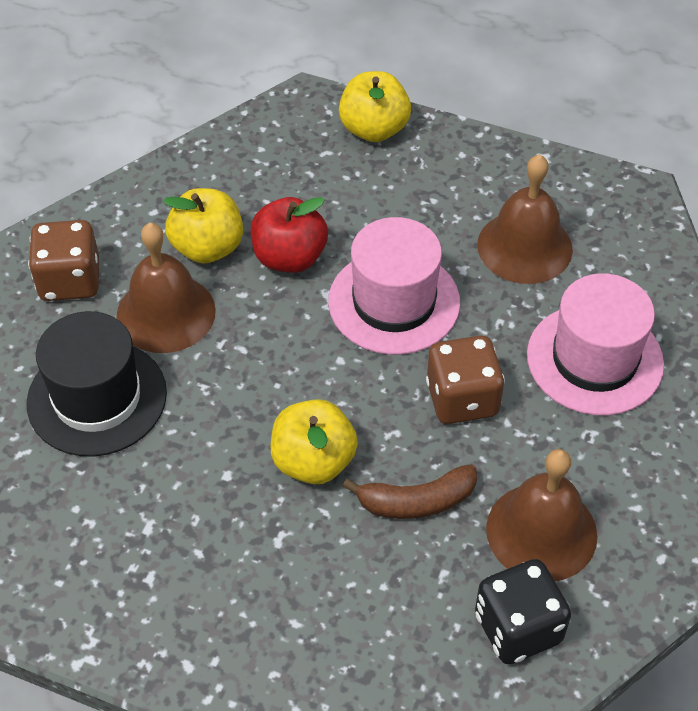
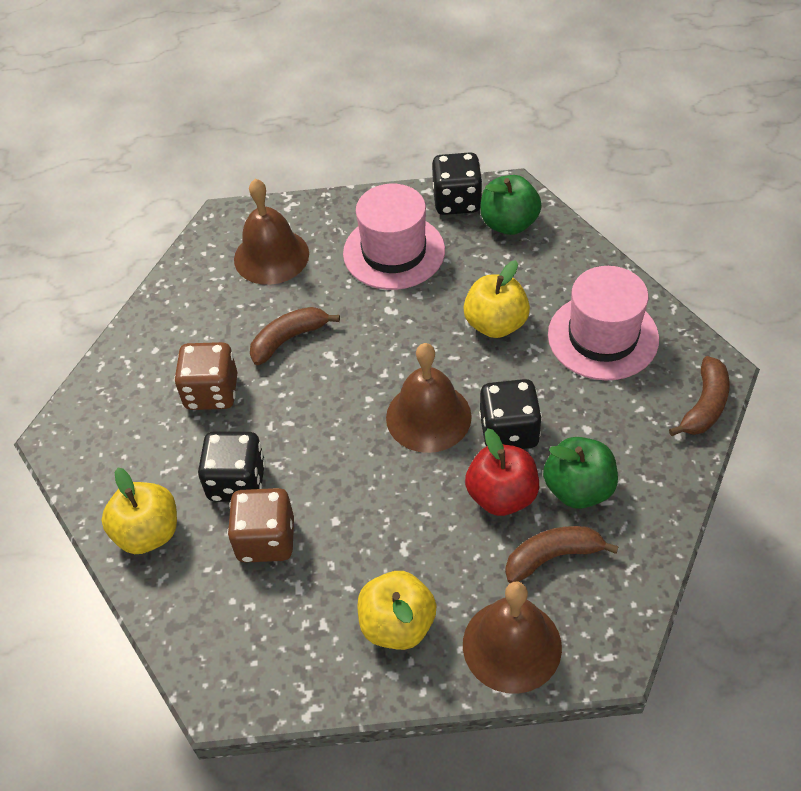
black dice: 1 -> 3
black hat: 1 -> 0
brown banana: 1 -> 3
green apple: 0 -> 2

